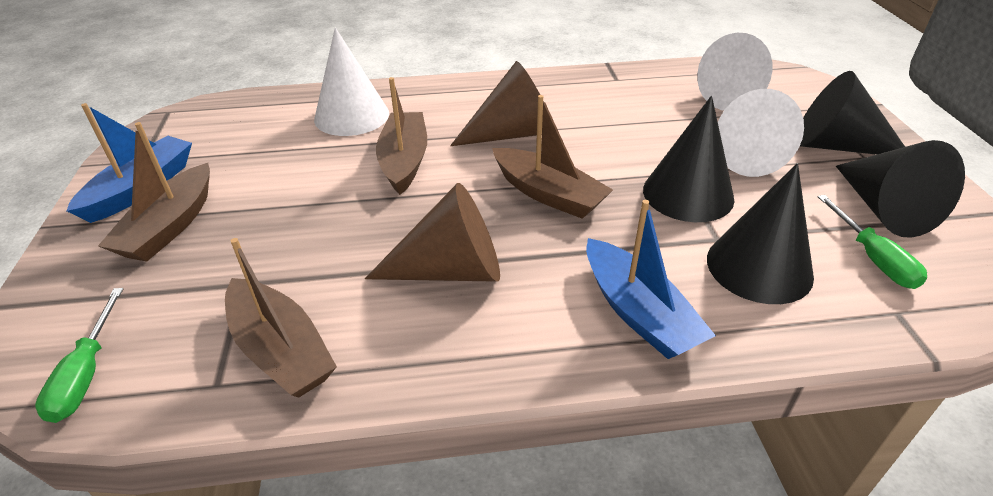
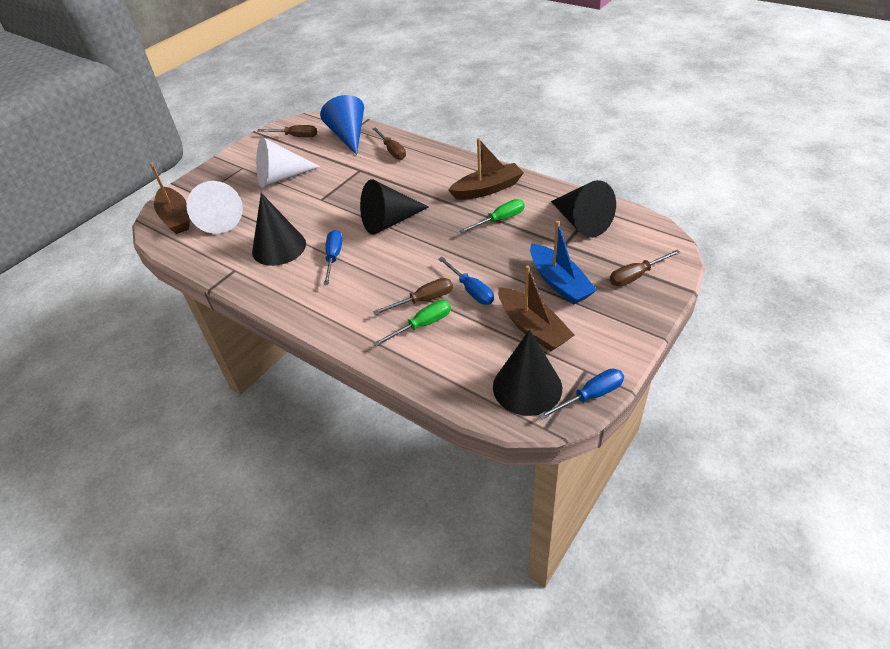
blue boat: 2 -> 1
blue cone: 0 -> 1
blue screwdriver: 0 -> 3
brown boat: 4 -> 3
brown cone: 2 -> 0
brown screwdriver: 0 -> 4
white cone: 3 -> 2

